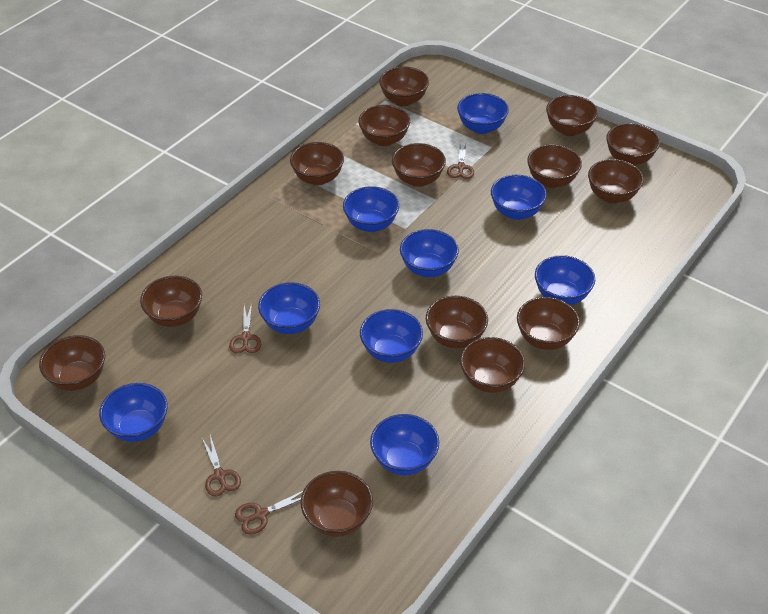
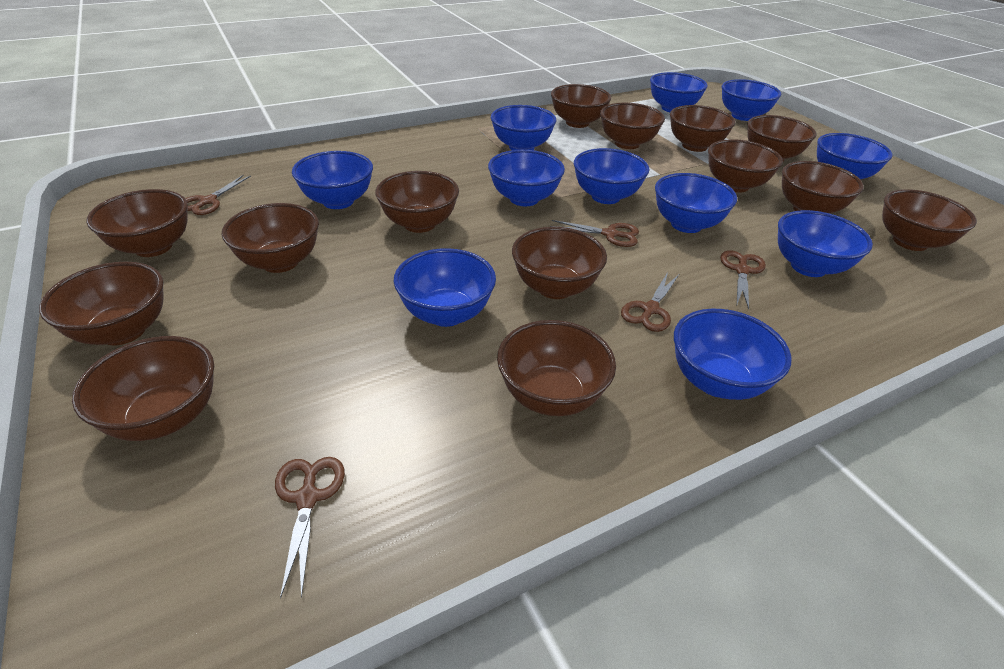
blue bowl: 9 -> 11
brown scissors: 4 -> 5

